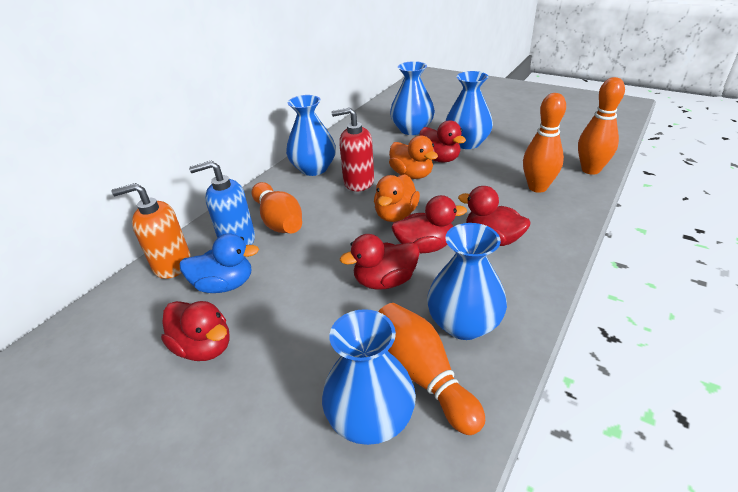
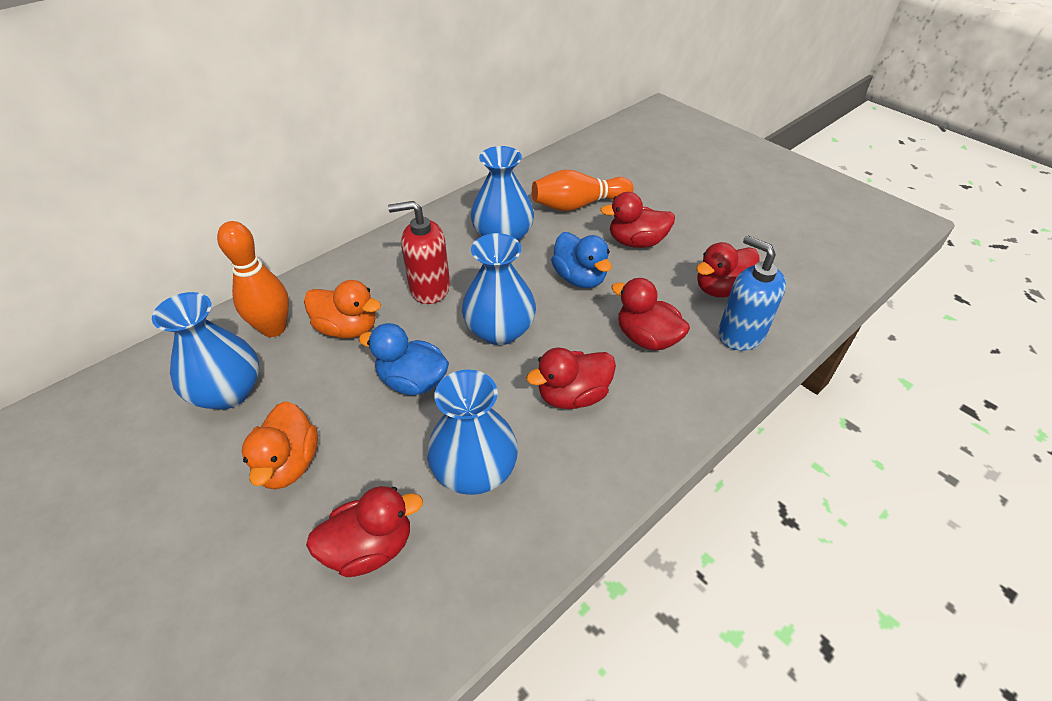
blue duck: 1 -> 2
blue vase: 5 -> 4
orange bowling pin: 4 -> 2
orange soap dispenser: 1 -> 0

